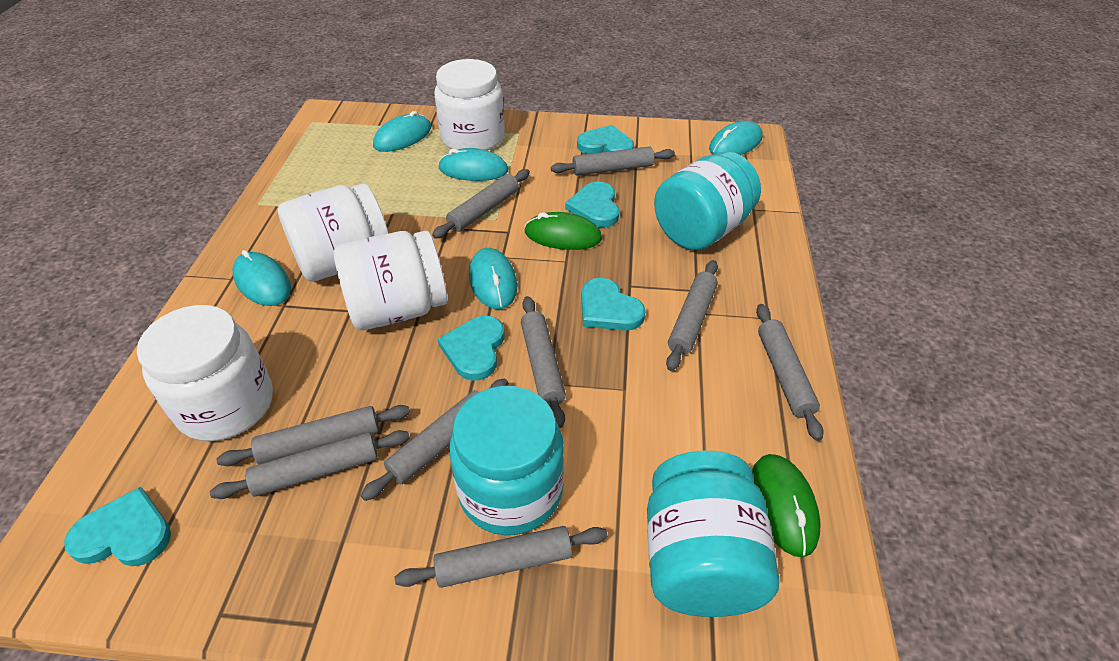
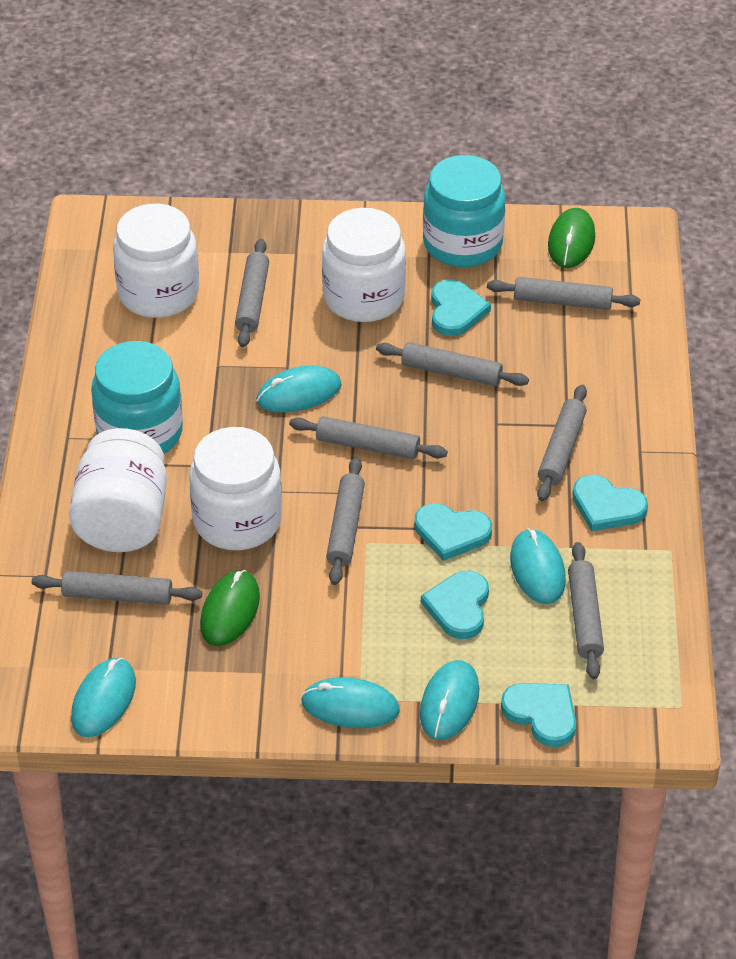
grey rolling pin: 9 -> 8
turquoise jar: 3 -> 2

